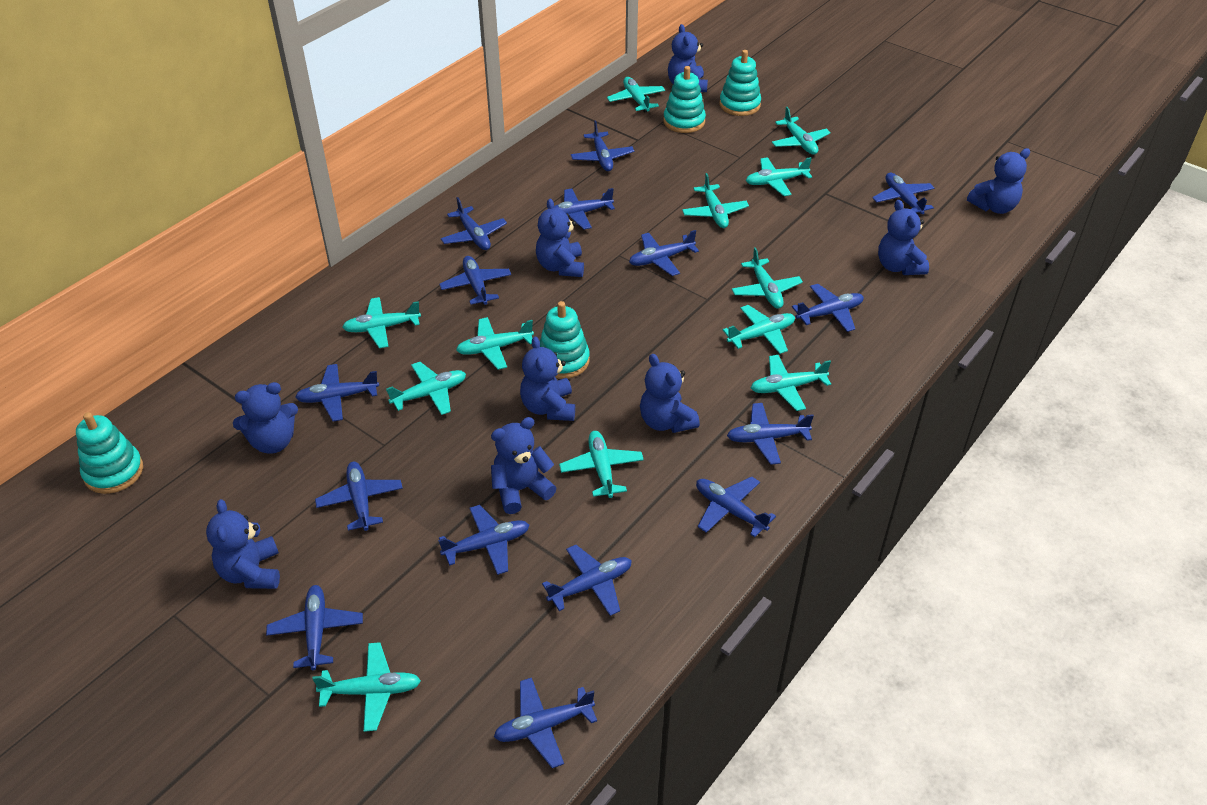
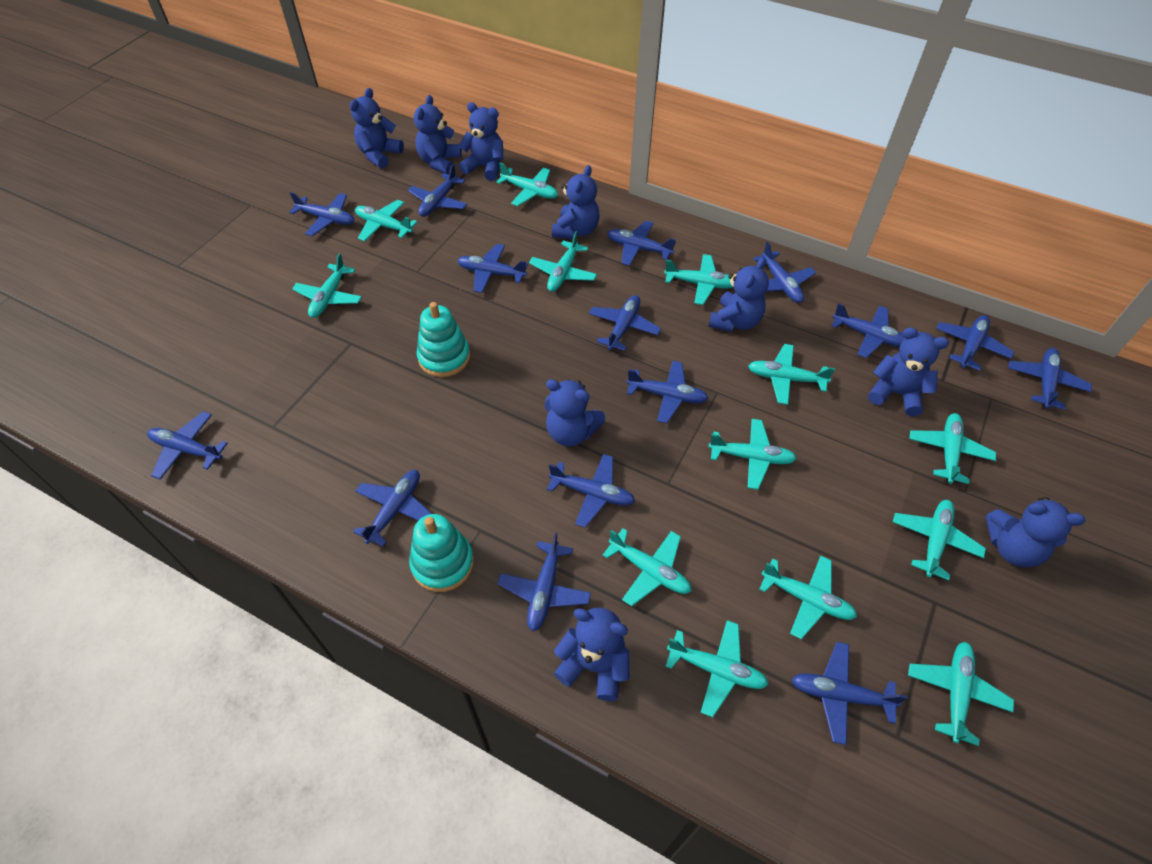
turquoise plane: 12 -> 13
turquoise stacking toy: 4 -> 2

